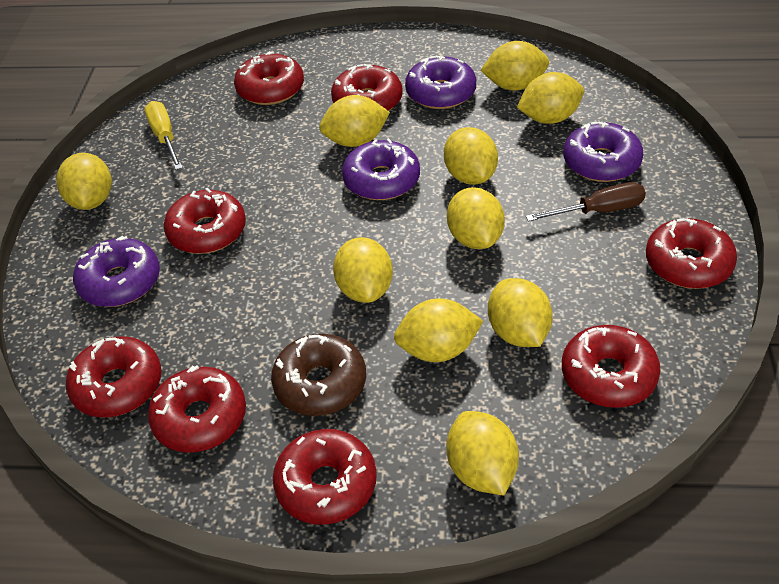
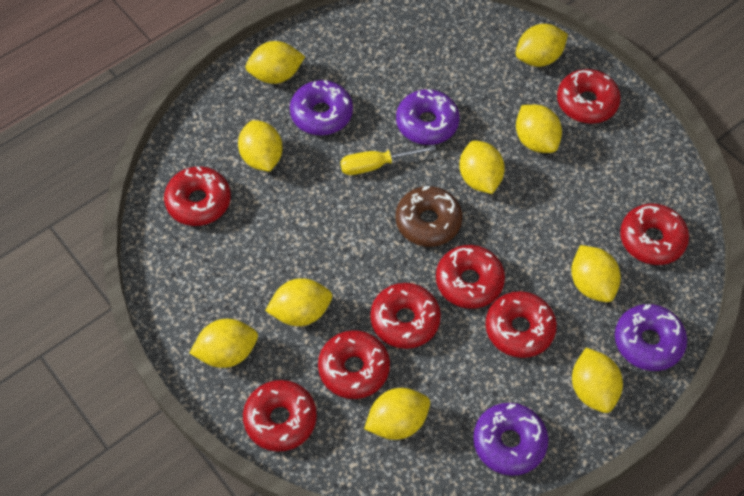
brown screwdriver: 1 -> 0

